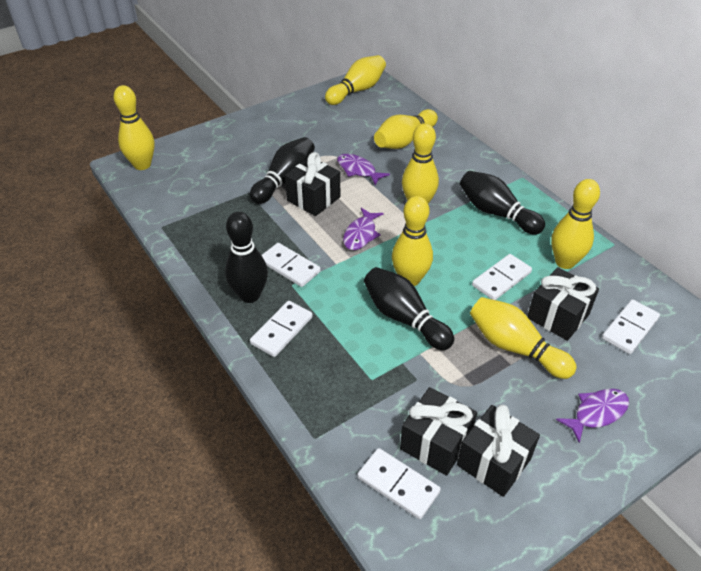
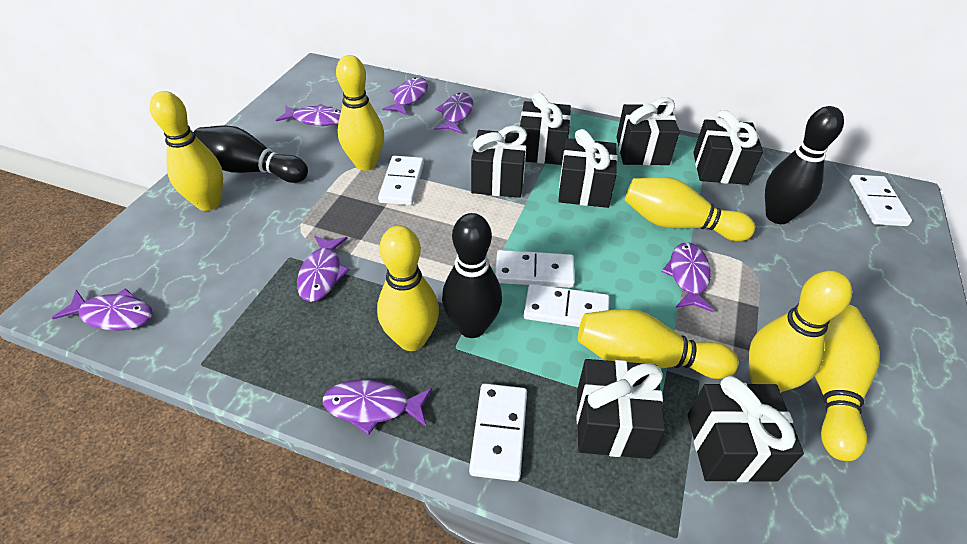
black bowling pin: 4 -> 3
black gift: 4 -> 7
purple fish: 3 -> 7

